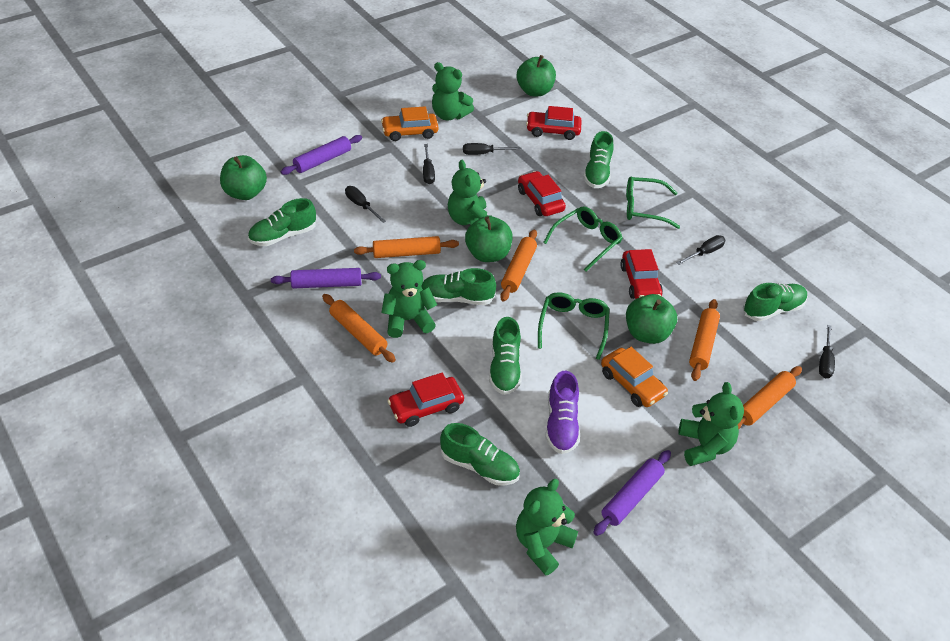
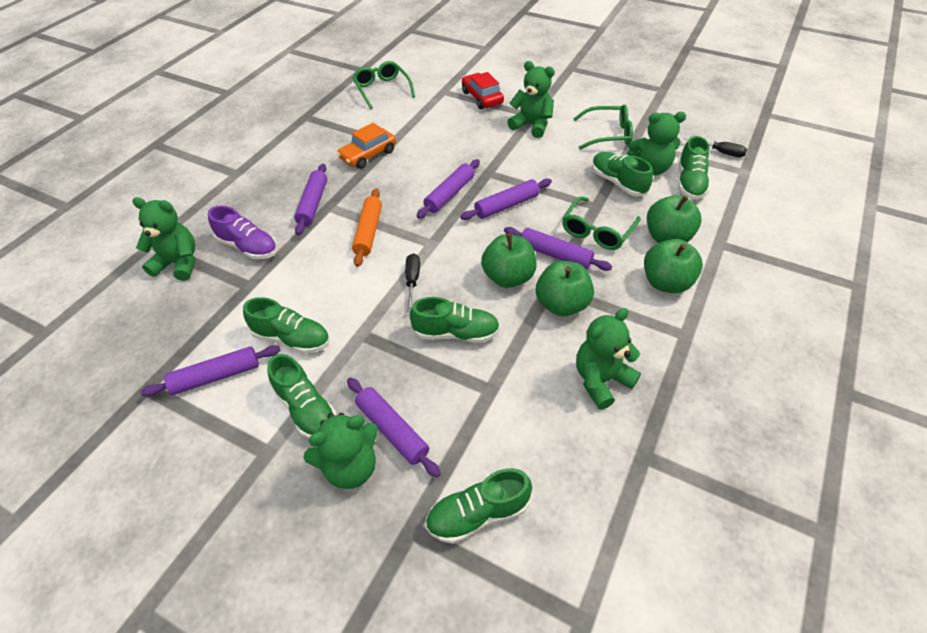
black screwdriver: 5 -> 2
orange car: 2 -> 1
orange rolling pin: 5 -> 1
purple rolling pin: 3 -> 6
red car: 4 -> 1

